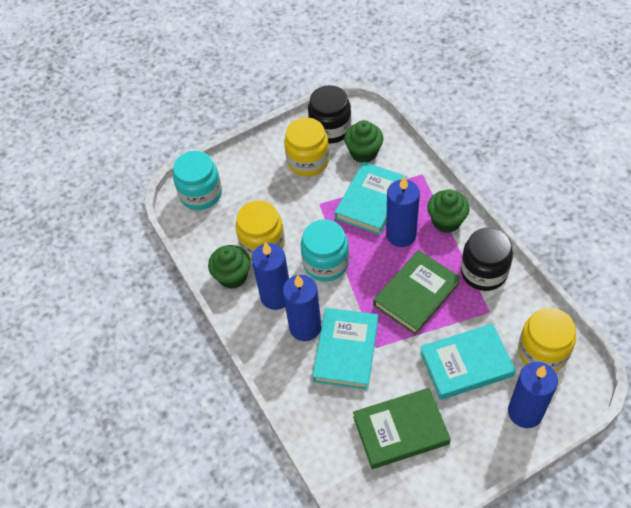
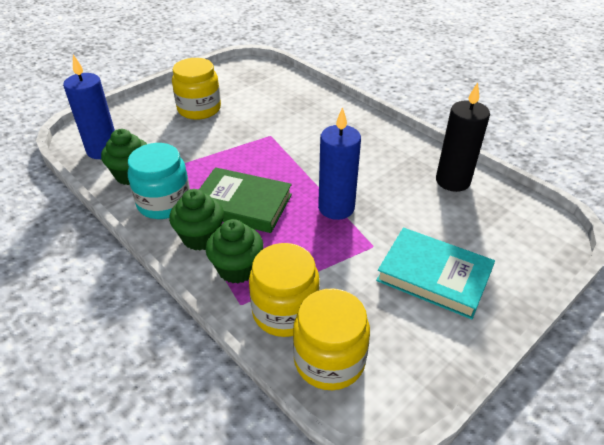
black candle: 0 -> 1
black jar: 2 -> 0
blue candle: 4 -> 2
green book: 2 -> 1
turquoise book: 3 -> 1
turquoise jar: 2 -> 1

